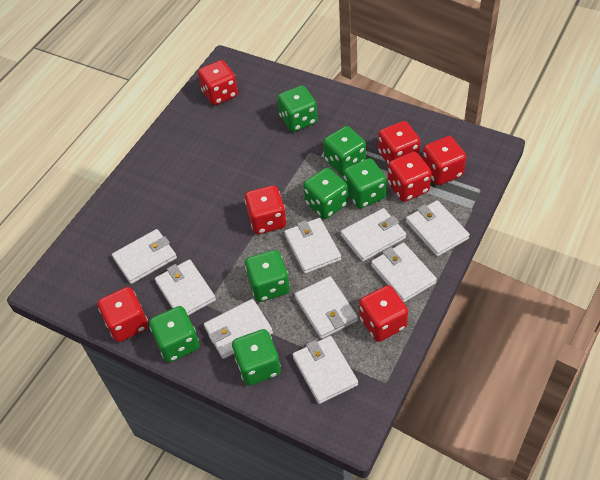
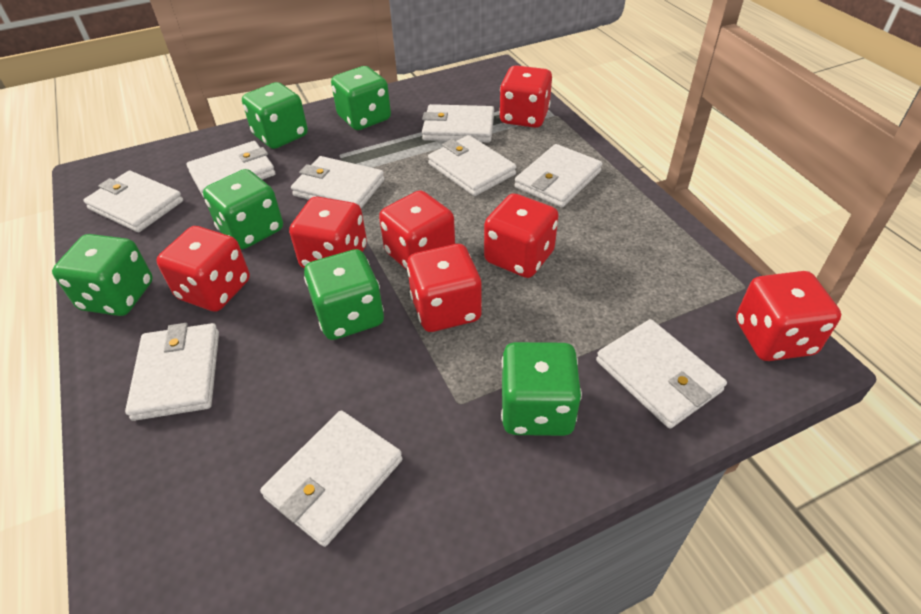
green dice: 7 -> 6

